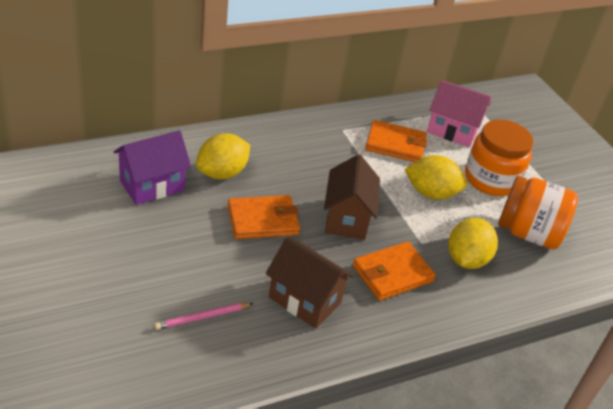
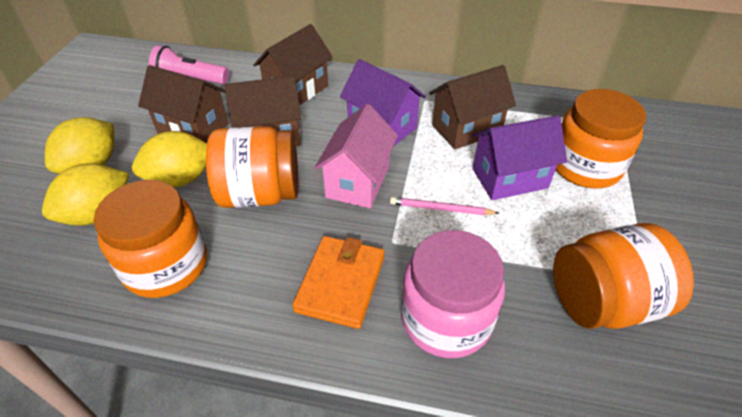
brown house: 2 -> 4
orange jar: 2 -> 4
orange wallet: 3 -> 1
pink flashlight: 0 -> 1
pink jar: 0 -> 1
purple house: 1 -> 2

